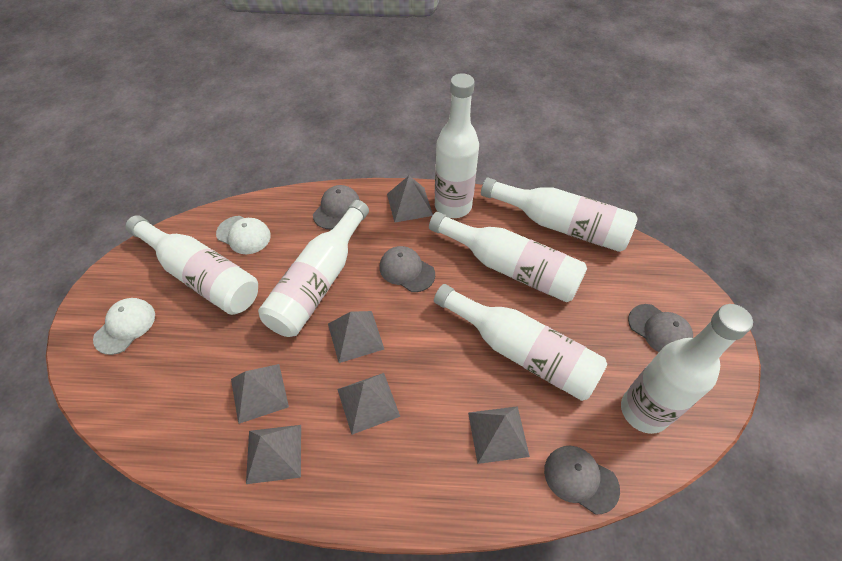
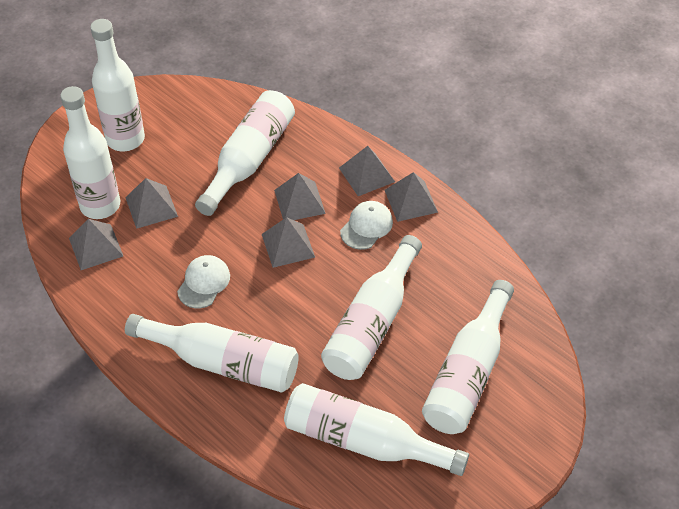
grey cap: 4 -> 0

